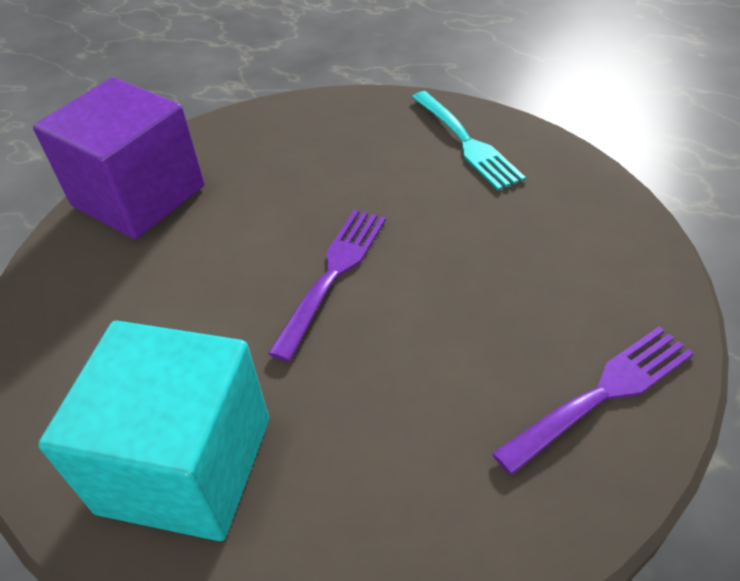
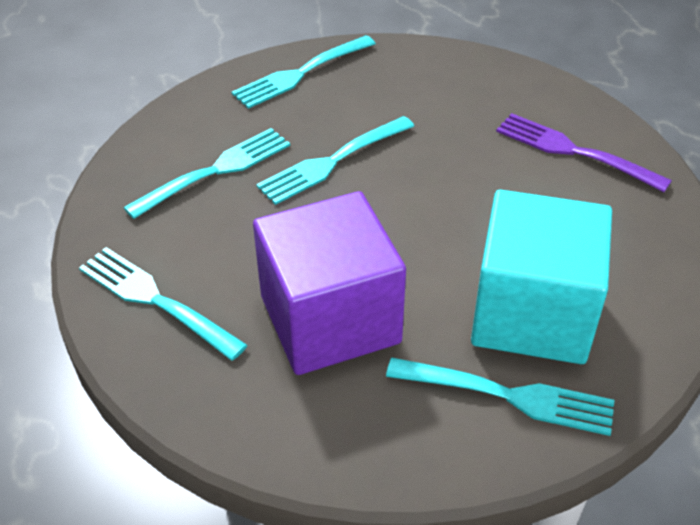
purple fork: 2 -> 1
turquoise fork: 1 -> 5

